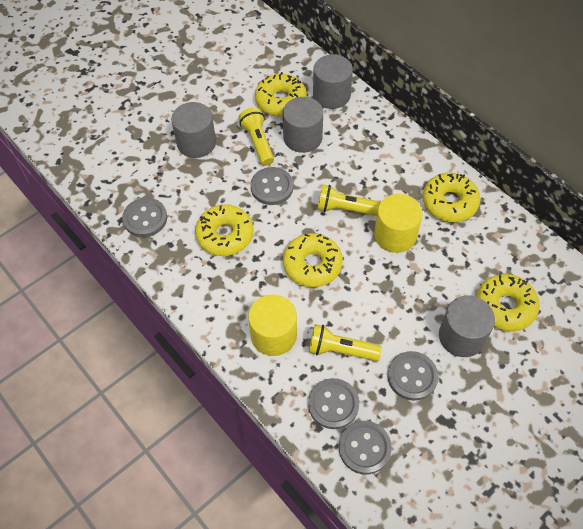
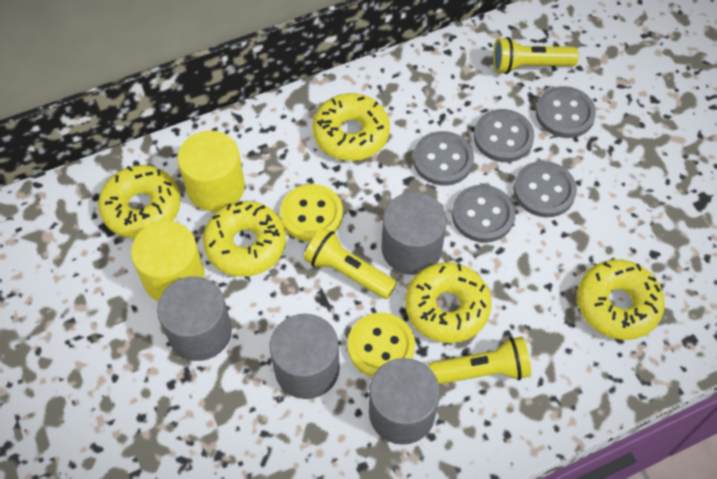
yellow button: 0 -> 2

